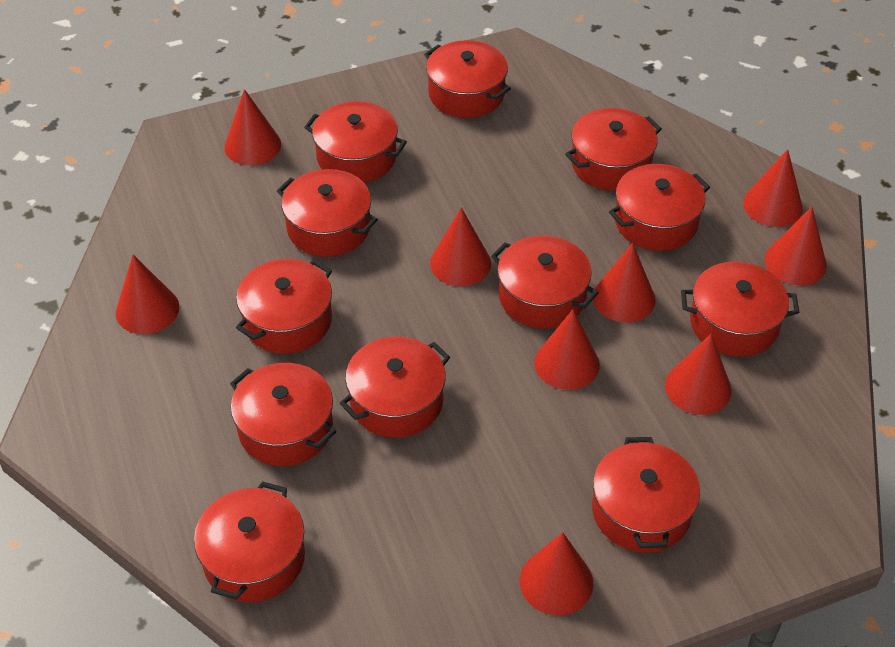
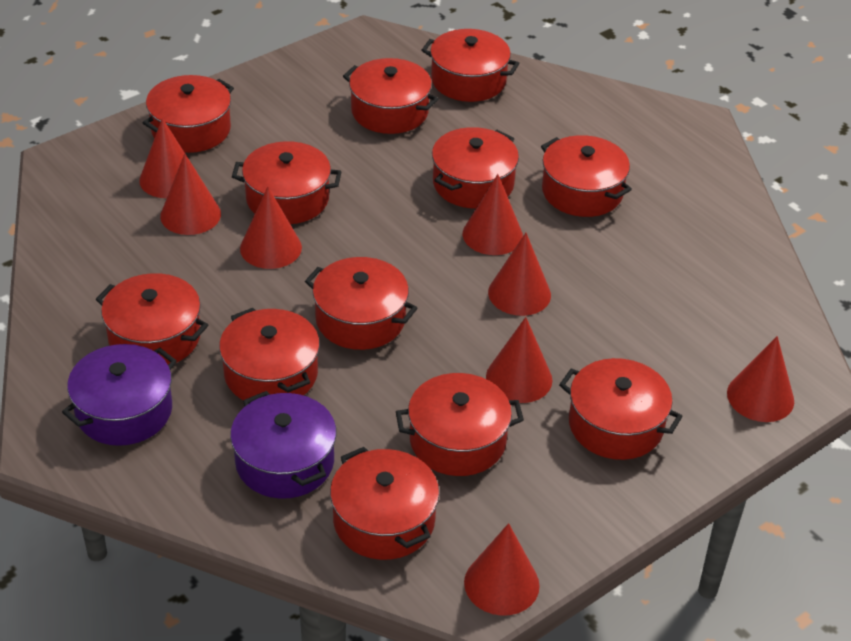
purple pot: 0 -> 2
red cone: 9 -> 8

